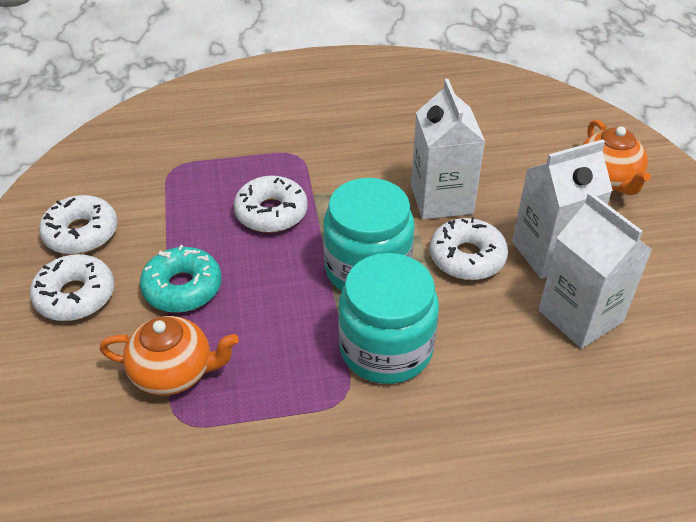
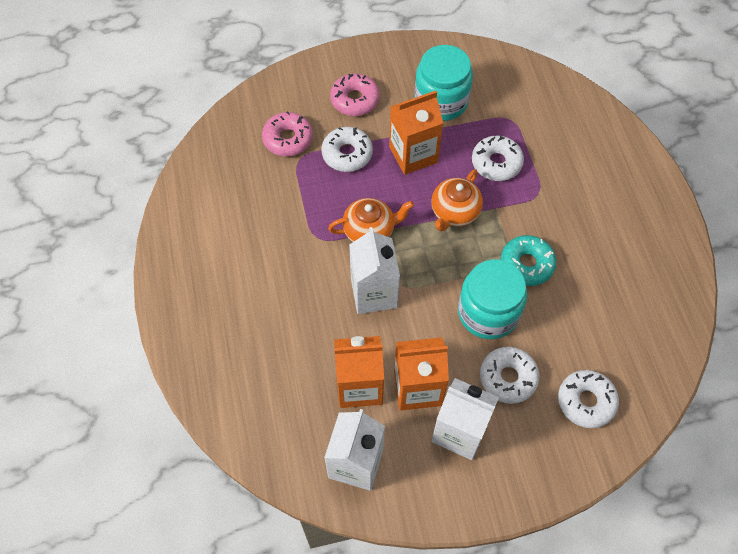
orange carton: 0 -> 3
pink donut: 0 -> 2

